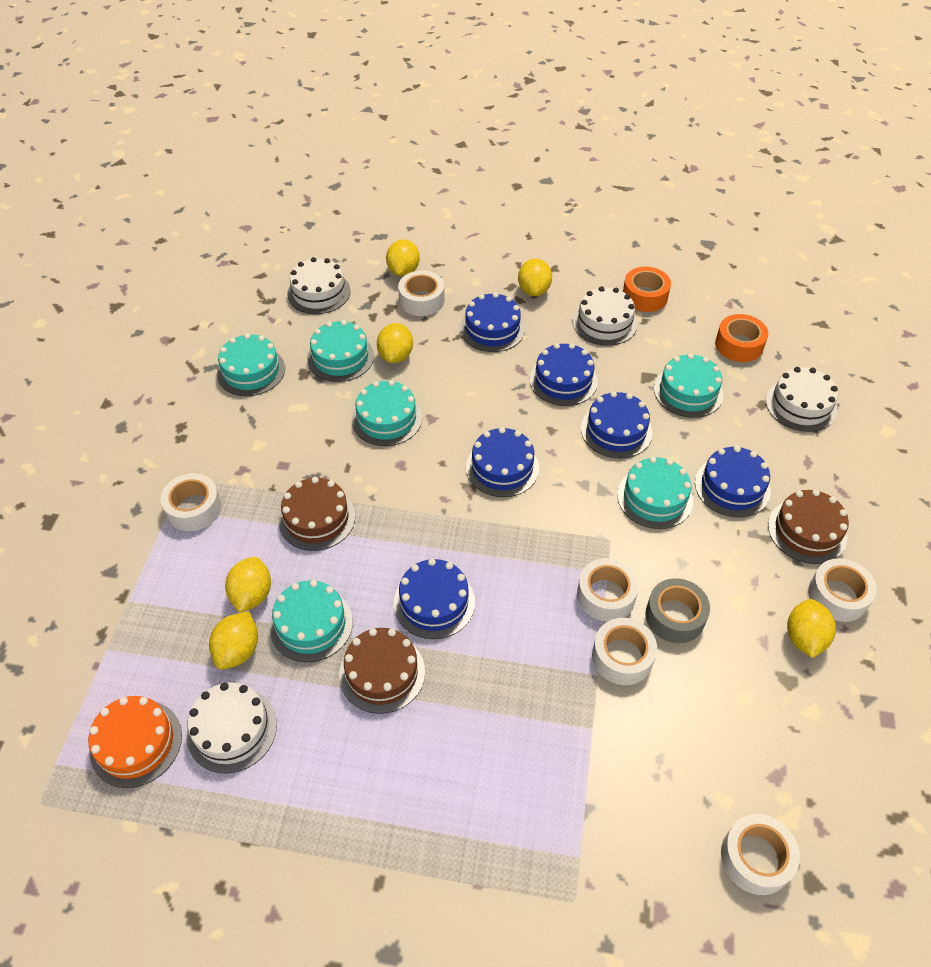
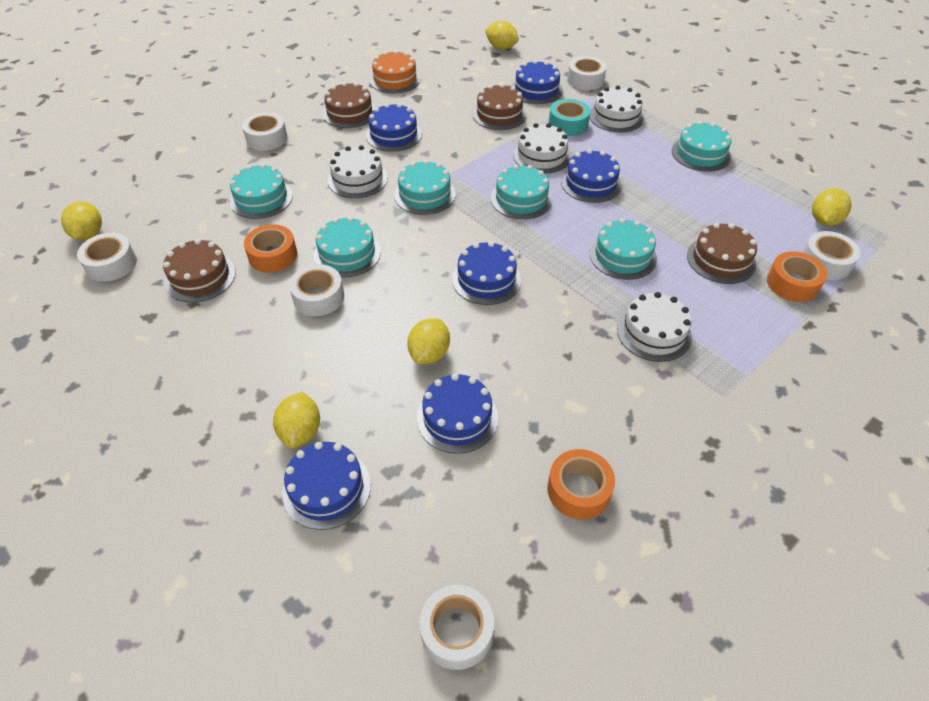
brown cake: 3 -> 4
grey tape: 1 -> 0
orange tape: 2 -> 3
turquoise tape: 0 -> 1
yellow lemon: 6 -> 5

